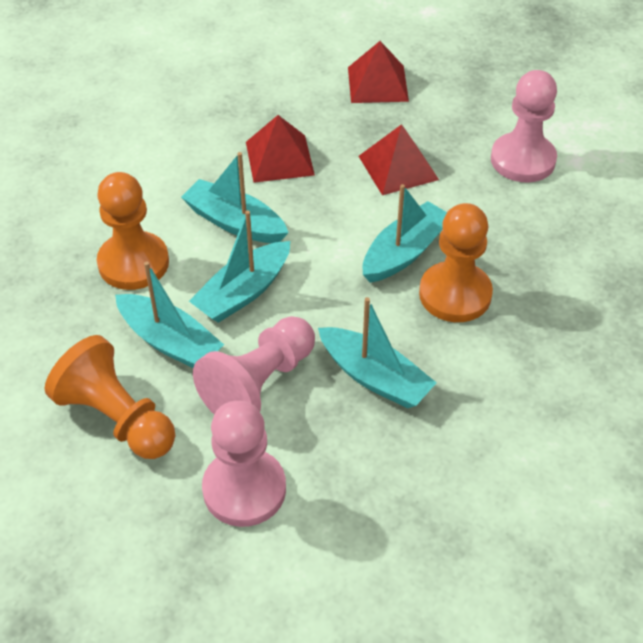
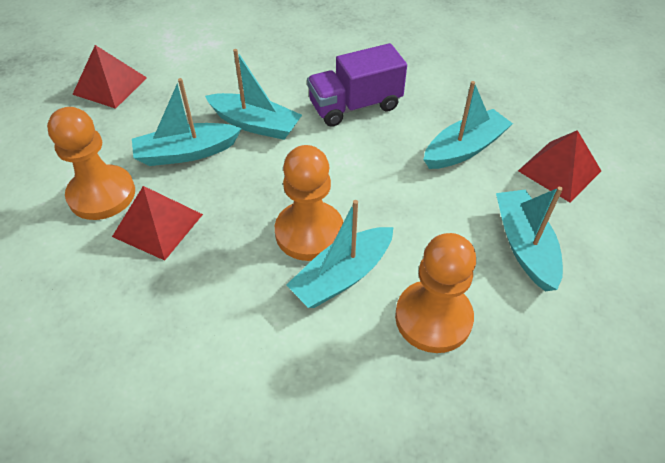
pink pawn: 3 -> 0
purple truck: 0 -> 1

